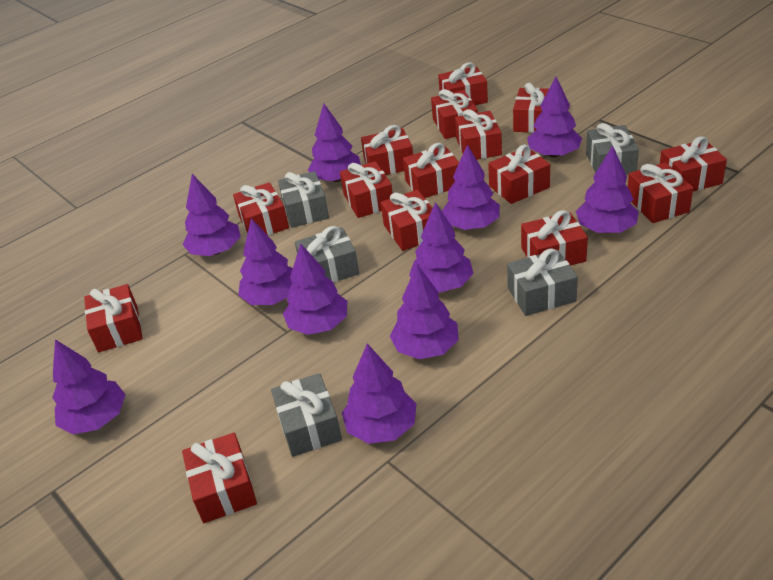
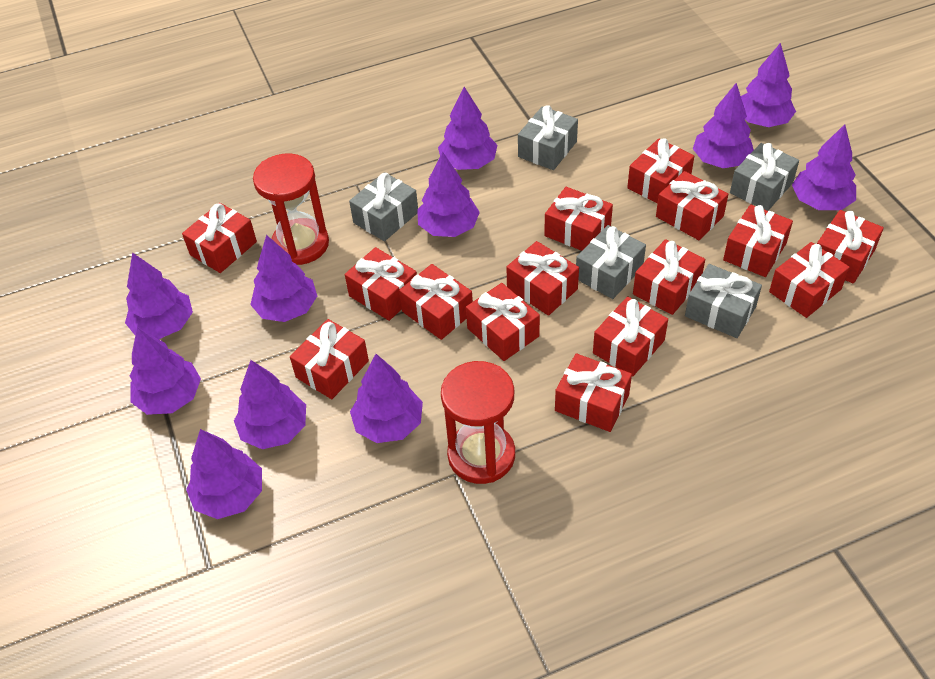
red hourglass: 0 -> 2

